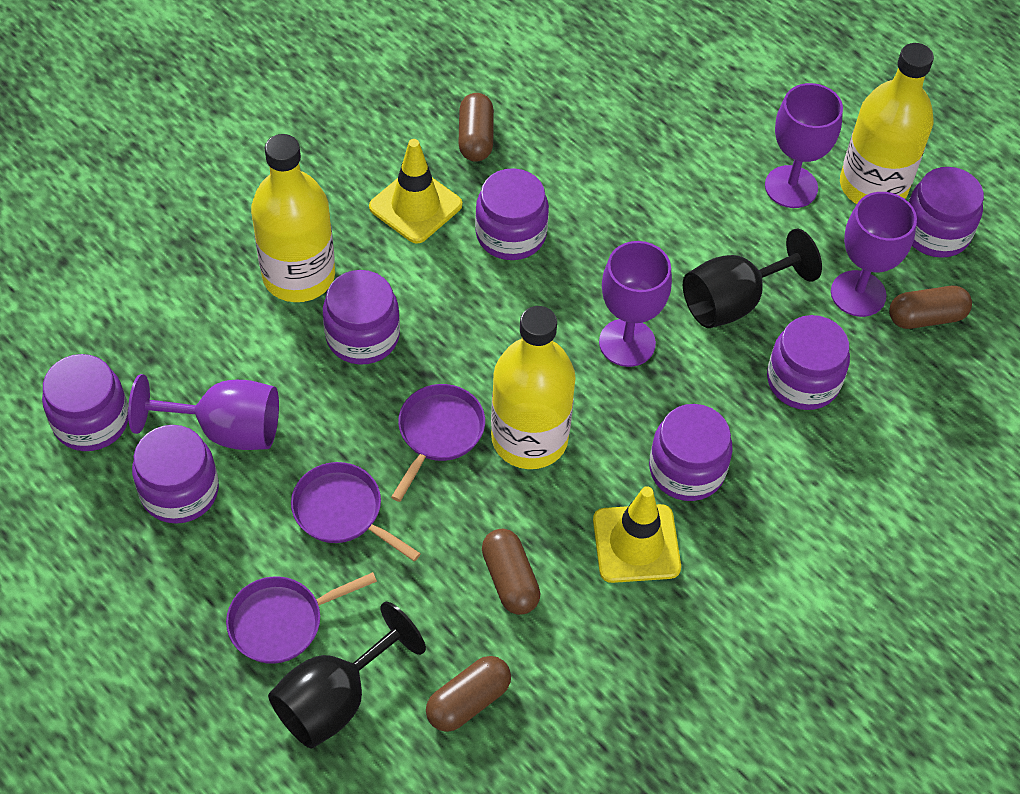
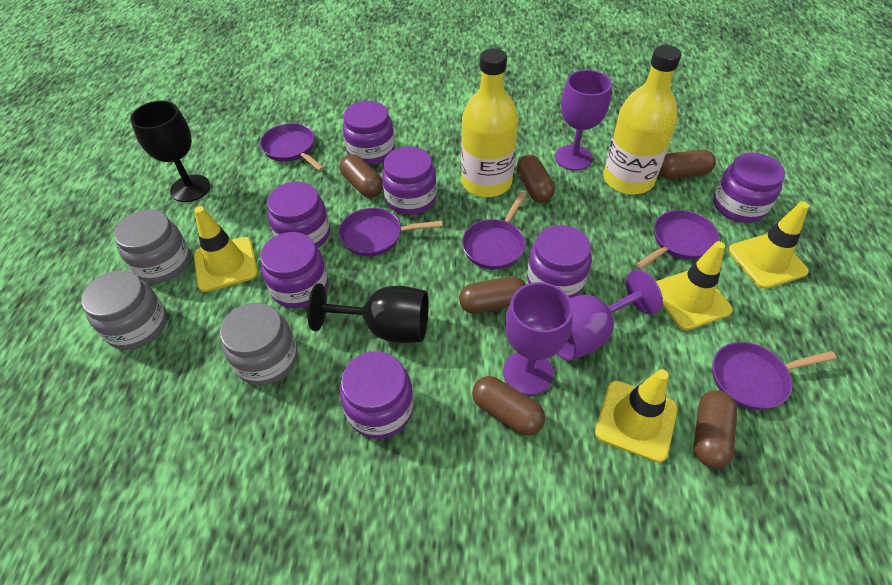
brown capsule: 4 -> 6
grey jar: 0 -> 3
purple goblet: 4 -> 3
purple pan: 3 -> 5
yellow bottle: 3 -> 2
yellow traffic cone: 2 -> 4

